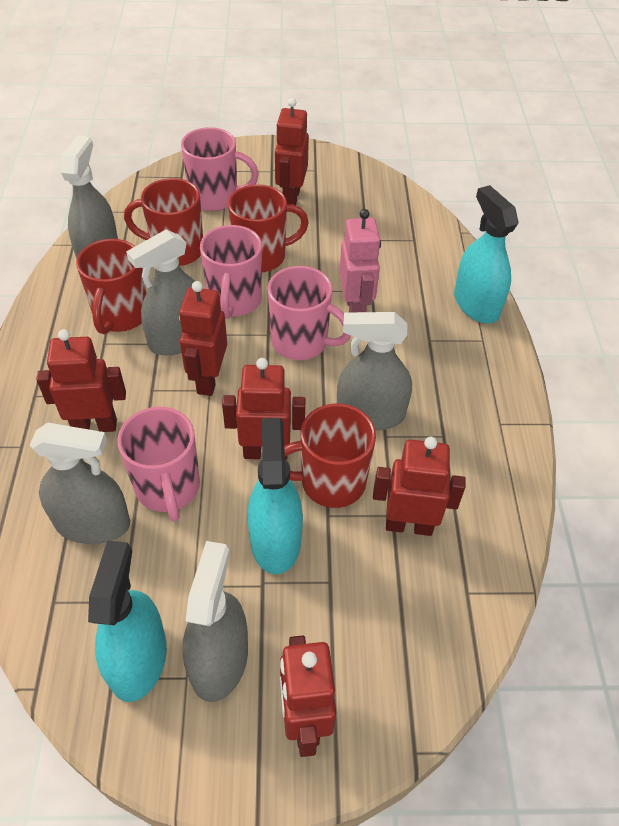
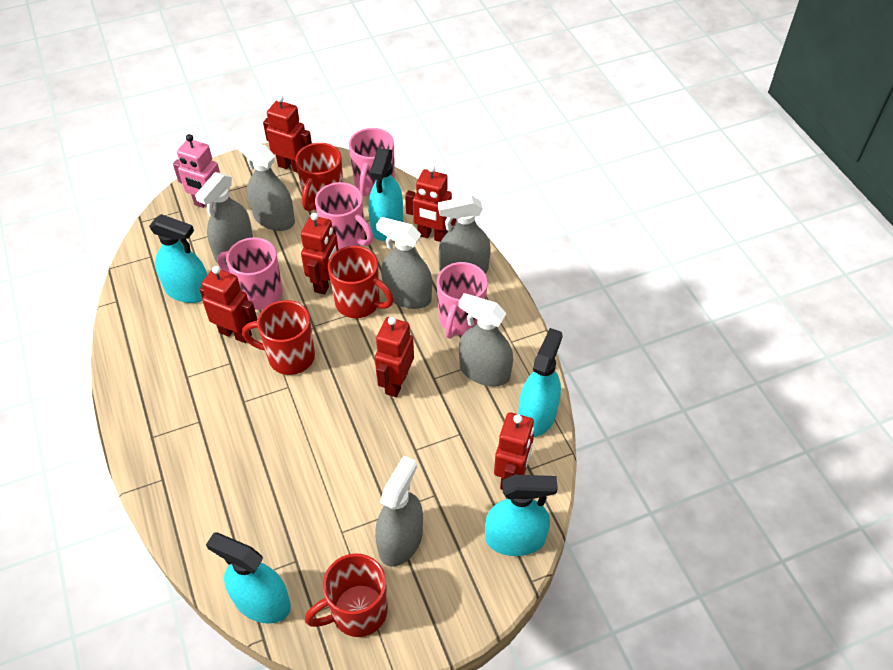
grey spray bottle: 5 -> 6
turquoise spray bottle: 3 -> 5

